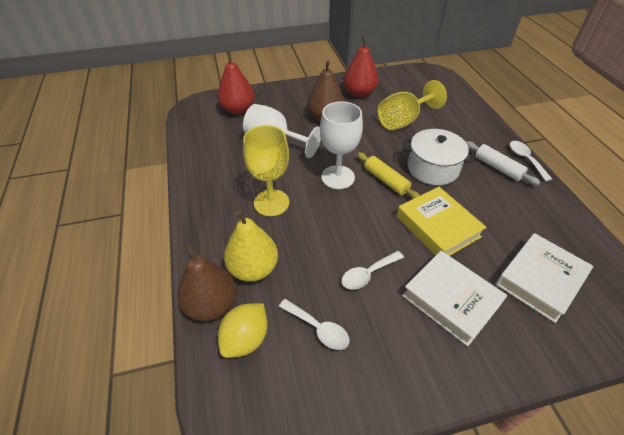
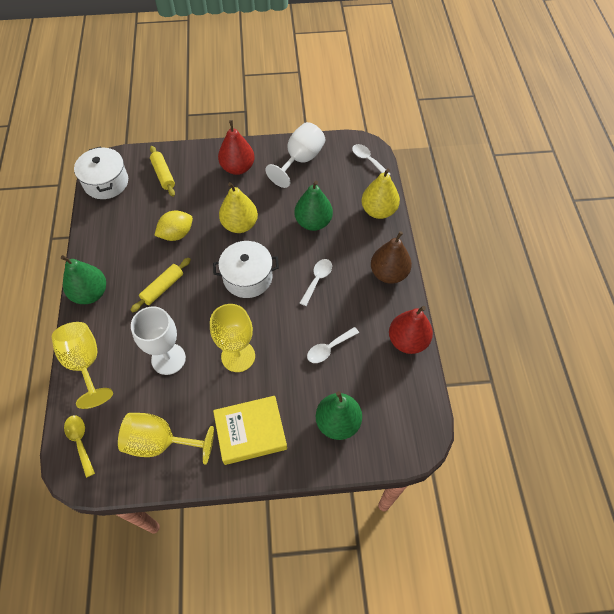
brown pear: 2 -> 1
green pear: 0 -> 3
white book: 2 -> 0
white pot: 1 -> 2
white rolling pin: 1 -> 0
yellow goblet: 2 -> 3
yellow pear: 1 -> 2
yellow rolling pin: 1 -> 2
yellow spoon: 0 -> 1

